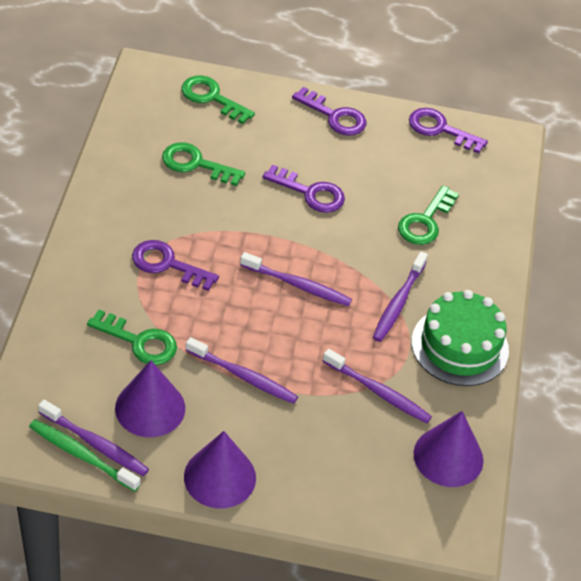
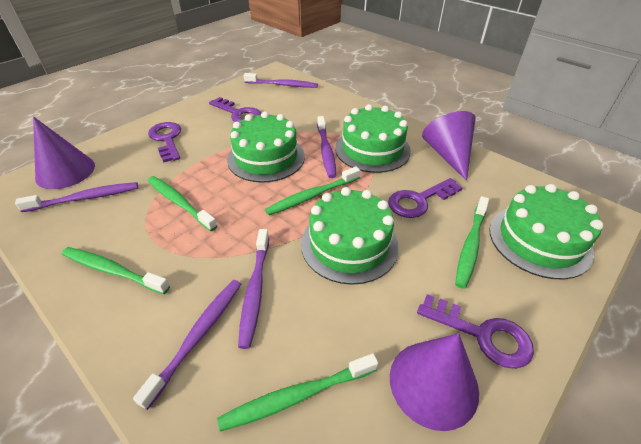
green cake: 1 -> 4
green key: 4 -> 0
green toothbrush: 1 -> 5

